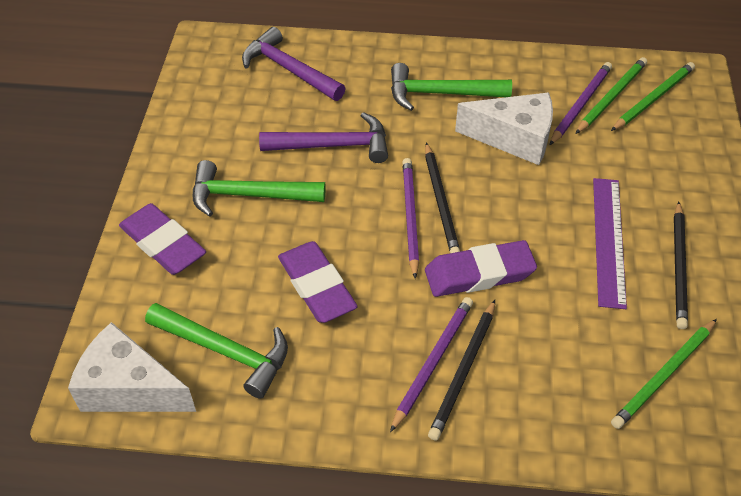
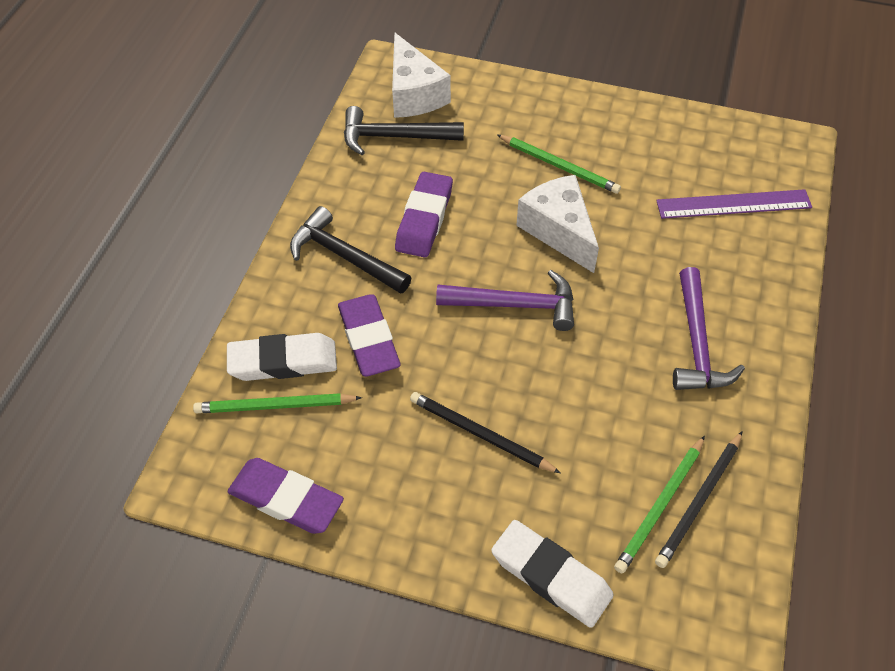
black hammer: 0 -> 2
black pencil: 3 -> 2
green hammer: 3 -> 0
purple pencil: 3 -> 0
white eraser: 0 -> 2

